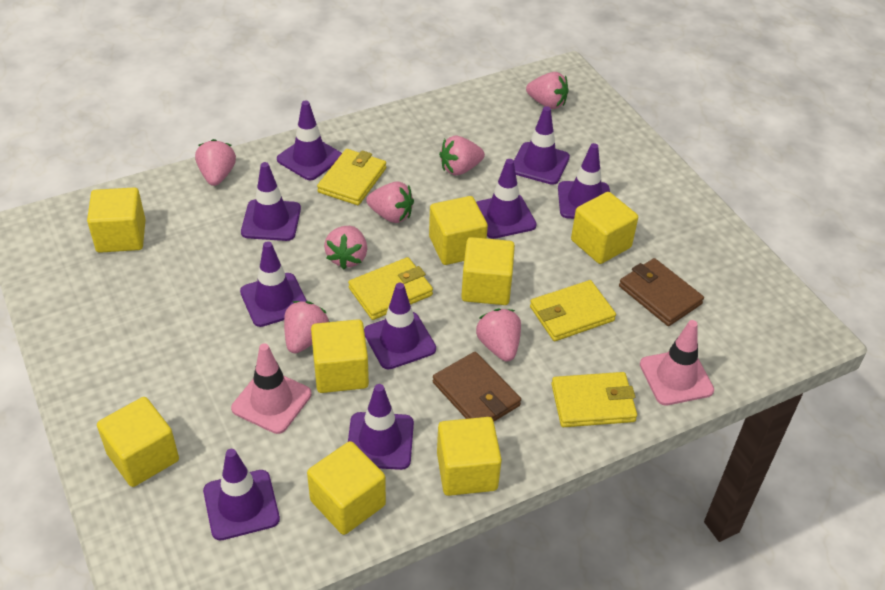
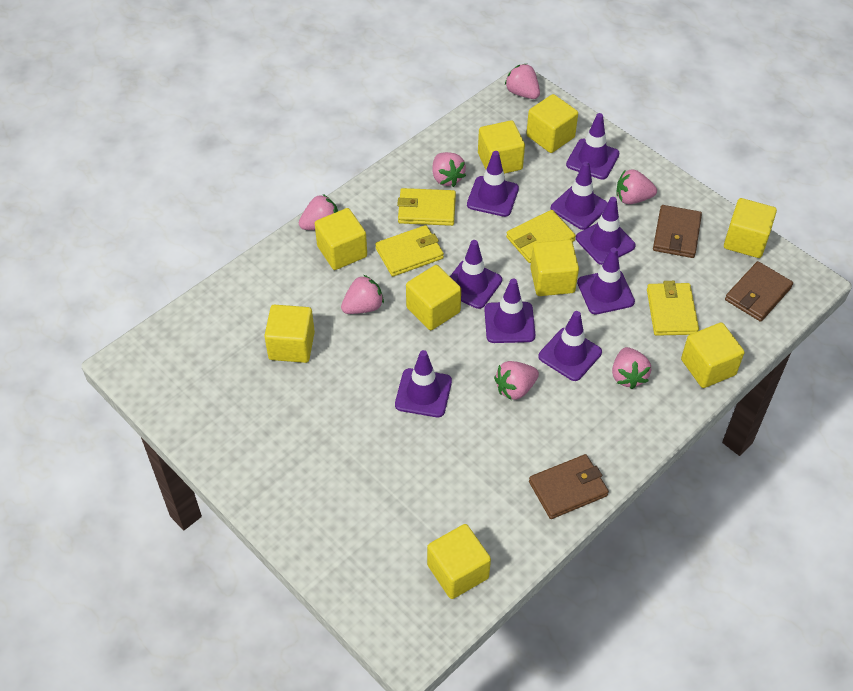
brown wallet: 2 -> 3
pink traffic cone: 2 -> 0
yellow cube: 8 -> 9

